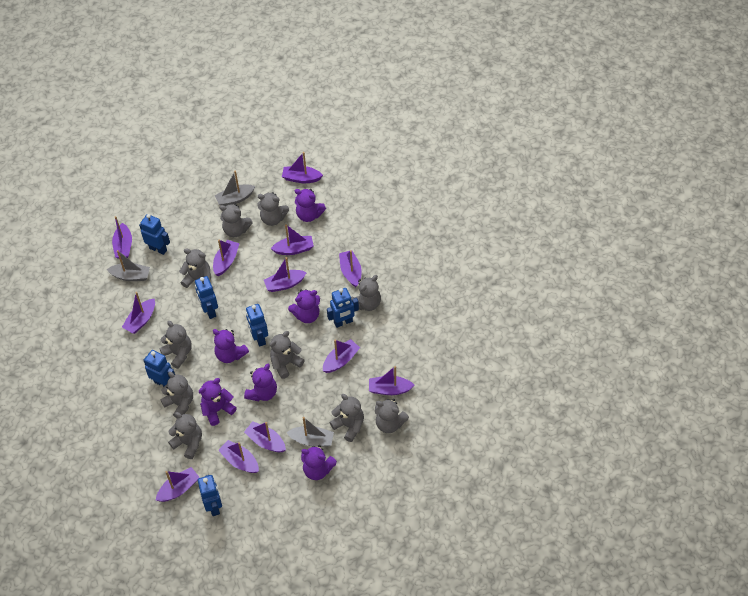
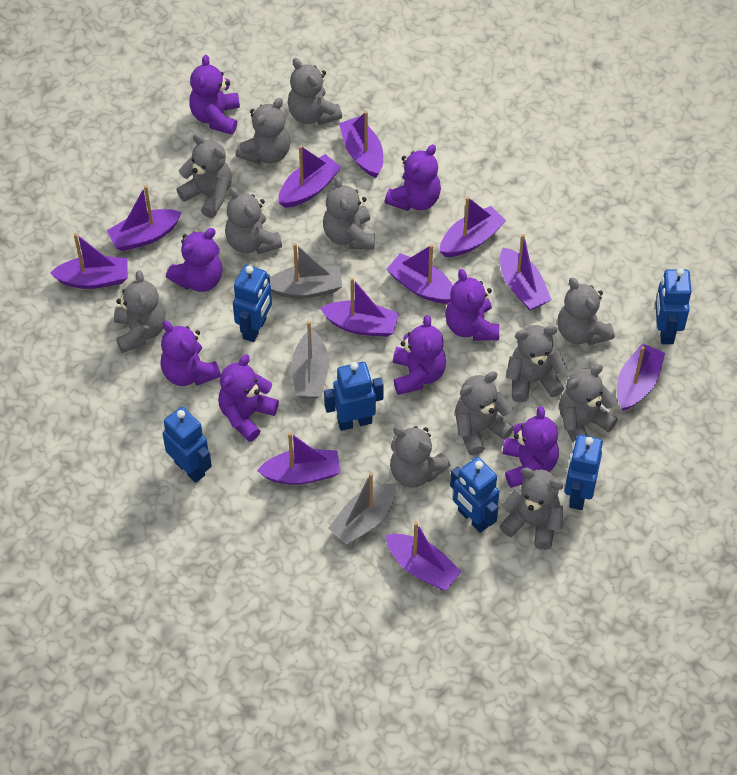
grey teddy bear: 10 -> 12
purple boat: 12 -> 11
purple teddy bear: 6 -> 8

